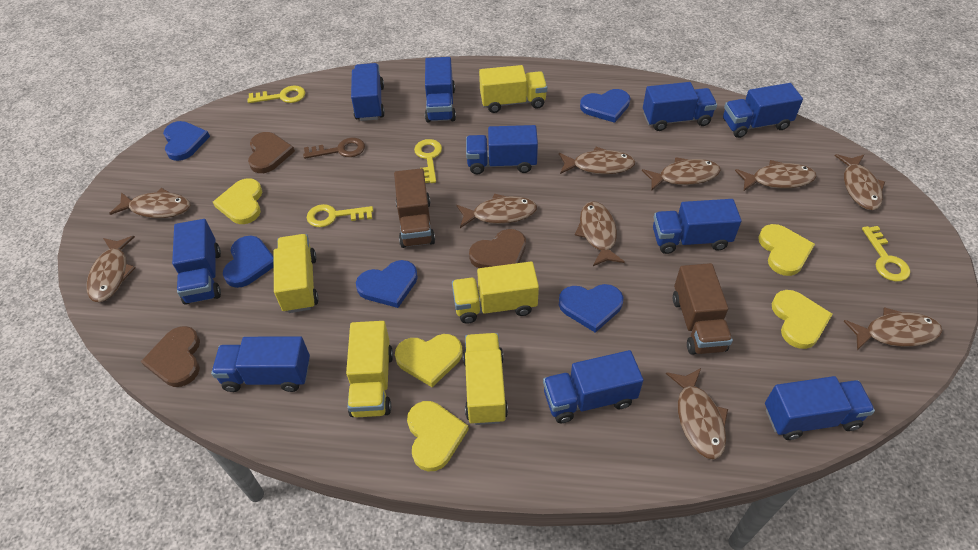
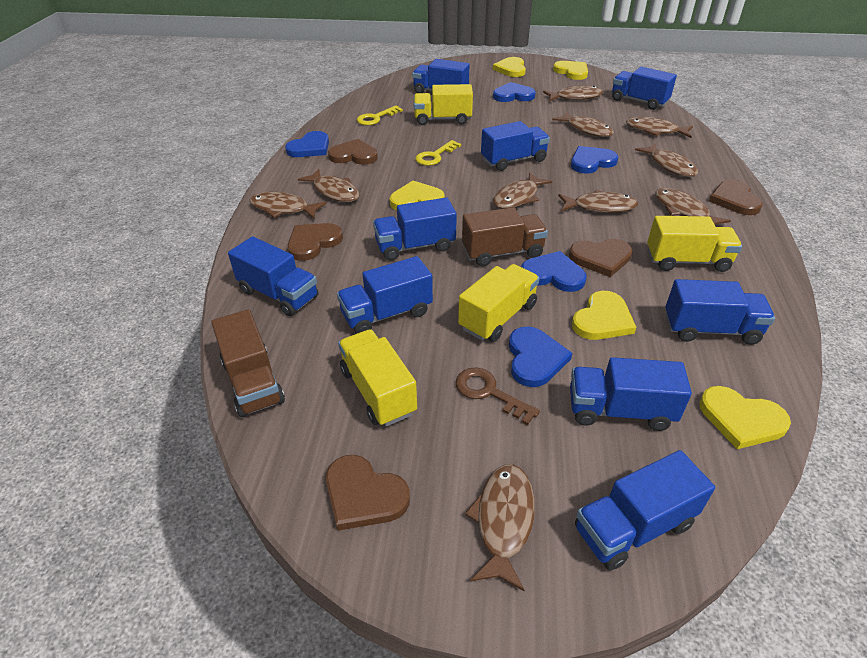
blue truck: 10 -> 9
brown heart: 3 -> 5
yellow key: 4 -> 2
yellow truck: 5 -> 4

